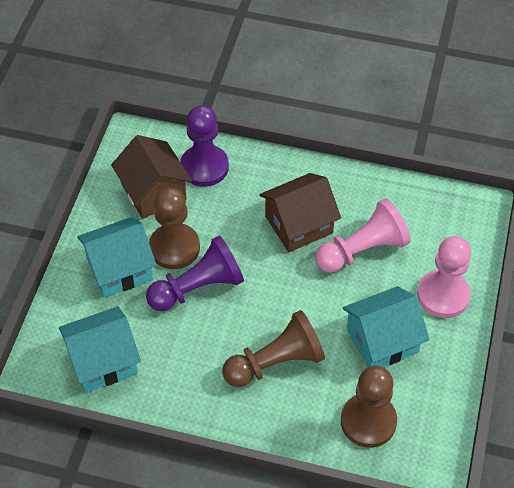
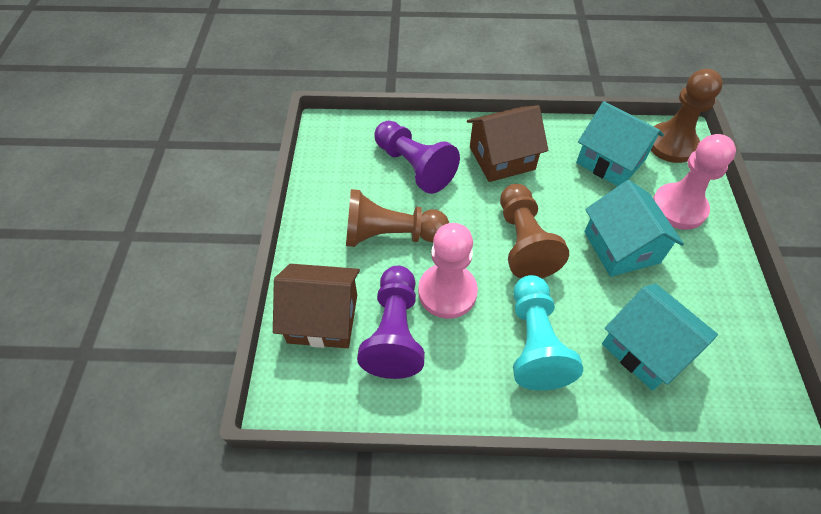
turquoise pawn: 0 -> 1

